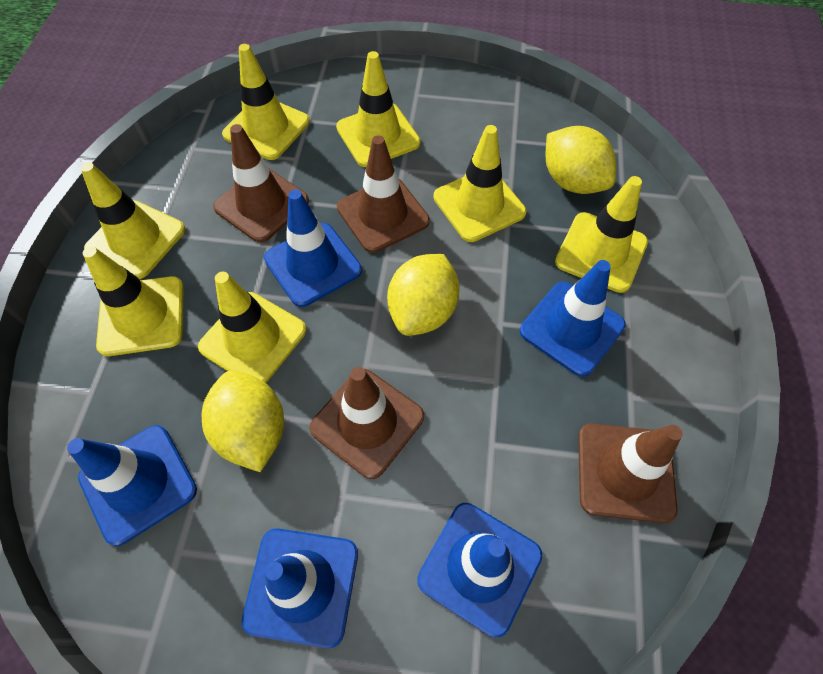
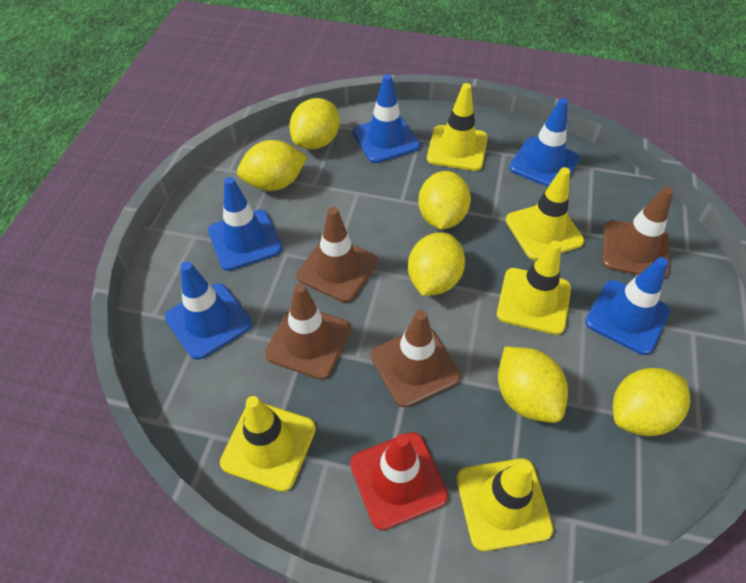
red traffic cone: 0 -> 1
yellow lemon: 3 -> 6
yellow traffic cone: 7 -> 5

